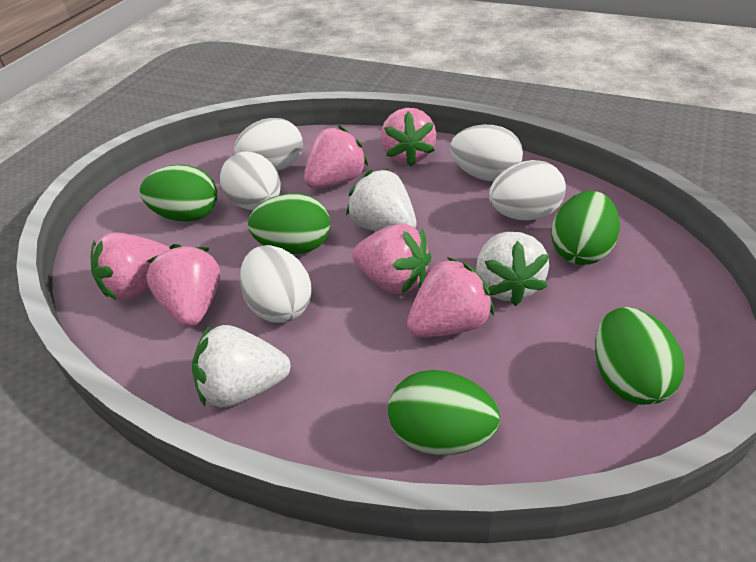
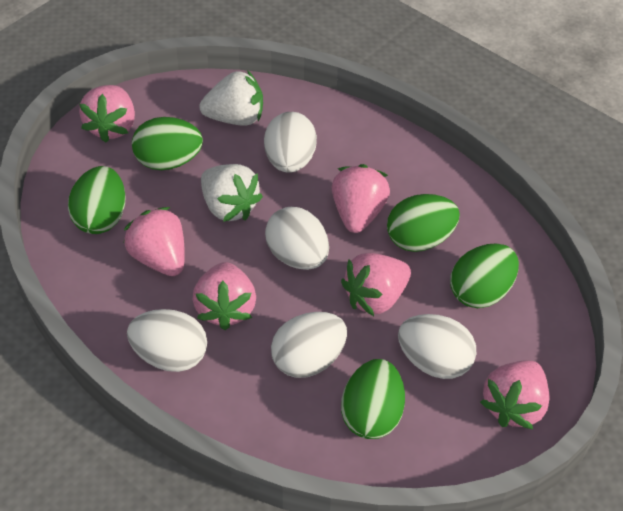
white strawberry: 3 -> 2

